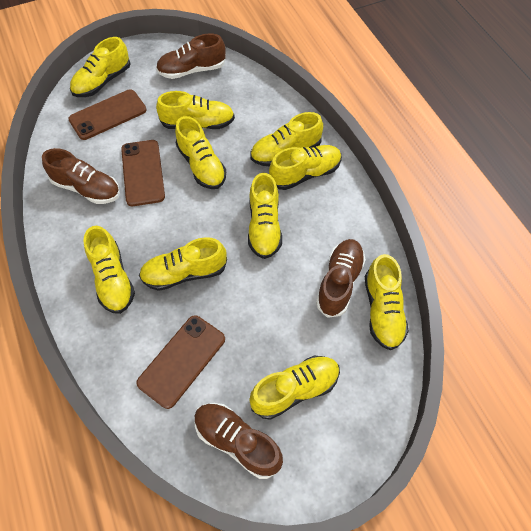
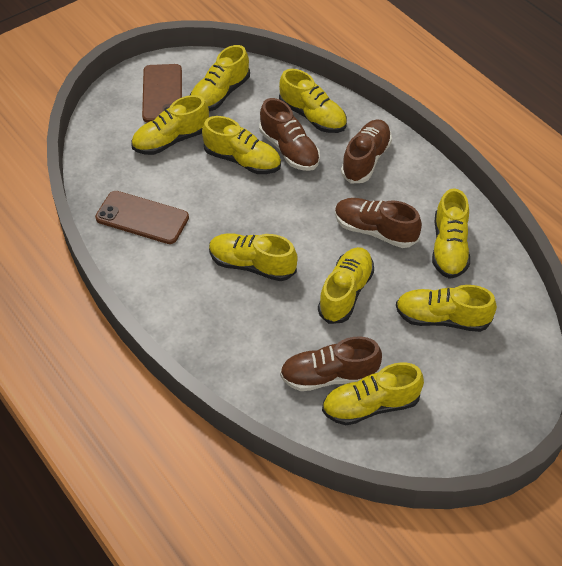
brown phone: 3 -> 2
yellow shoe: 10 -> 9

